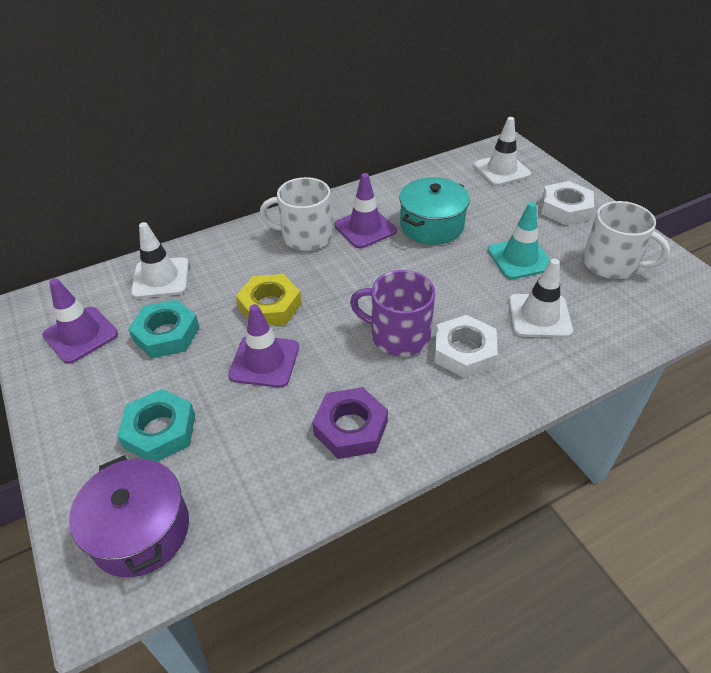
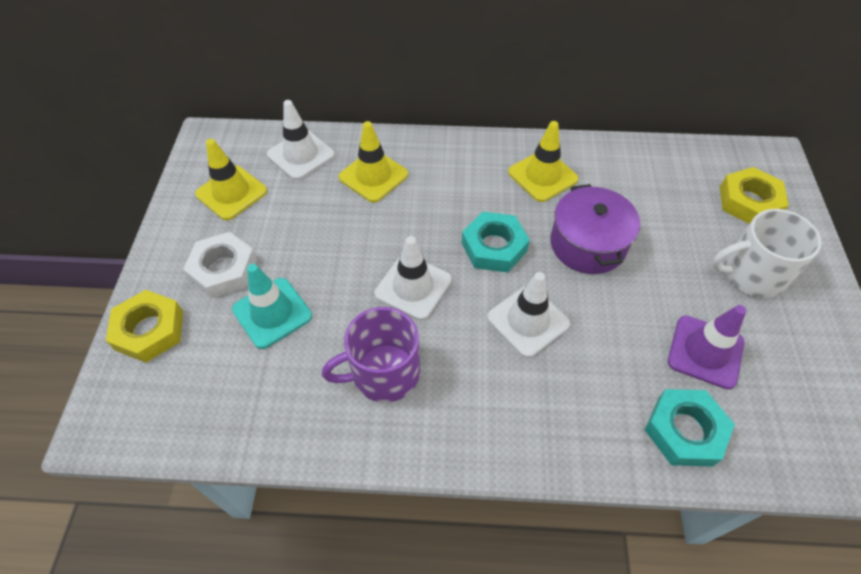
purple nut: 1 -> 0
purple traffic cone: 3 -> 1
turquoise pot: 1 -> 0
white mug: 2 -> 1
white nut: 2 -> 1
yellow nut: 1 -> 2
yellow traffic cone: 0 -> 3

